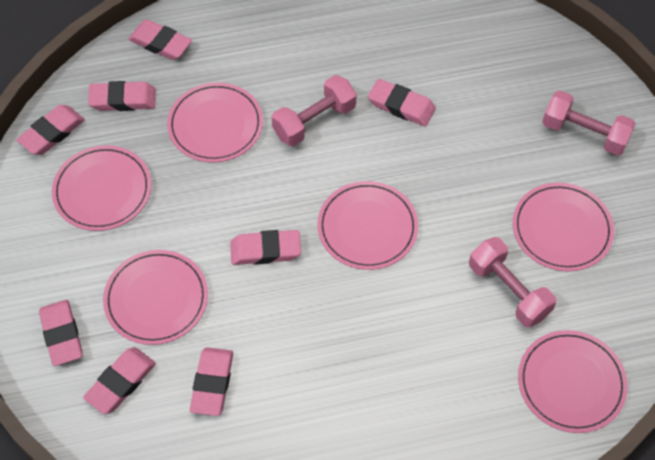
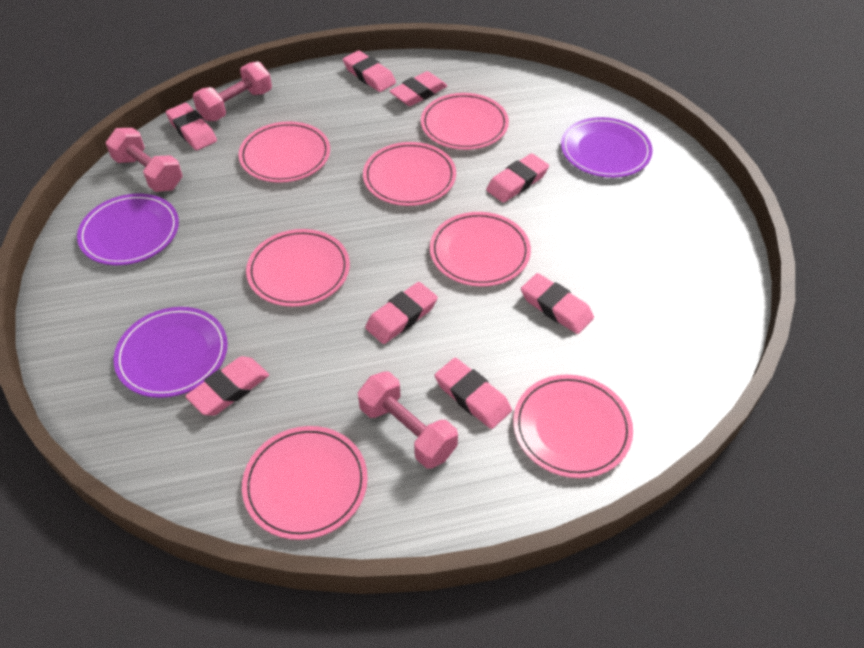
pink plate: 6 -> 7
purple plate: 0 -> 3

